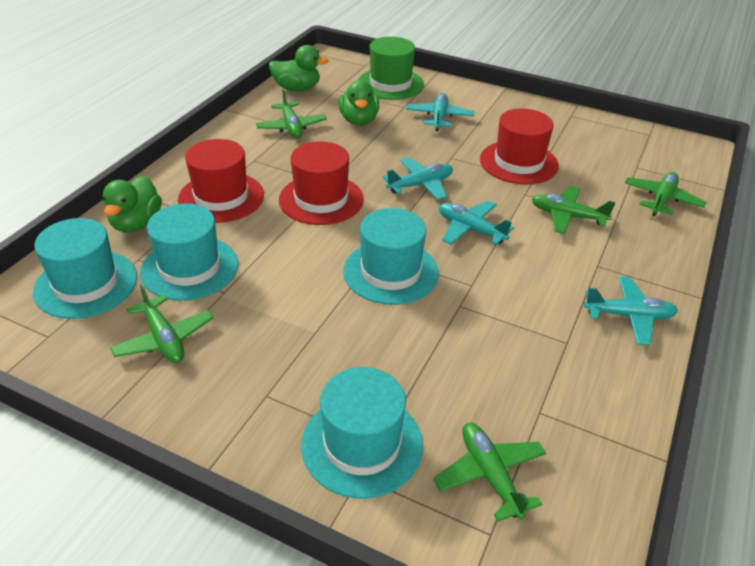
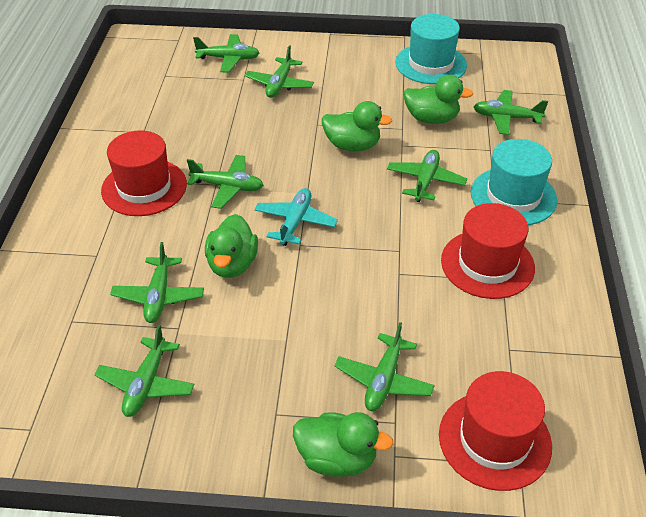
green duck: 3 -> 4
green hat: 1 -> 0
green plane: 5 -> 8
turquoise hat: 4 -> 2
turquoise plane: 4 -> 1

